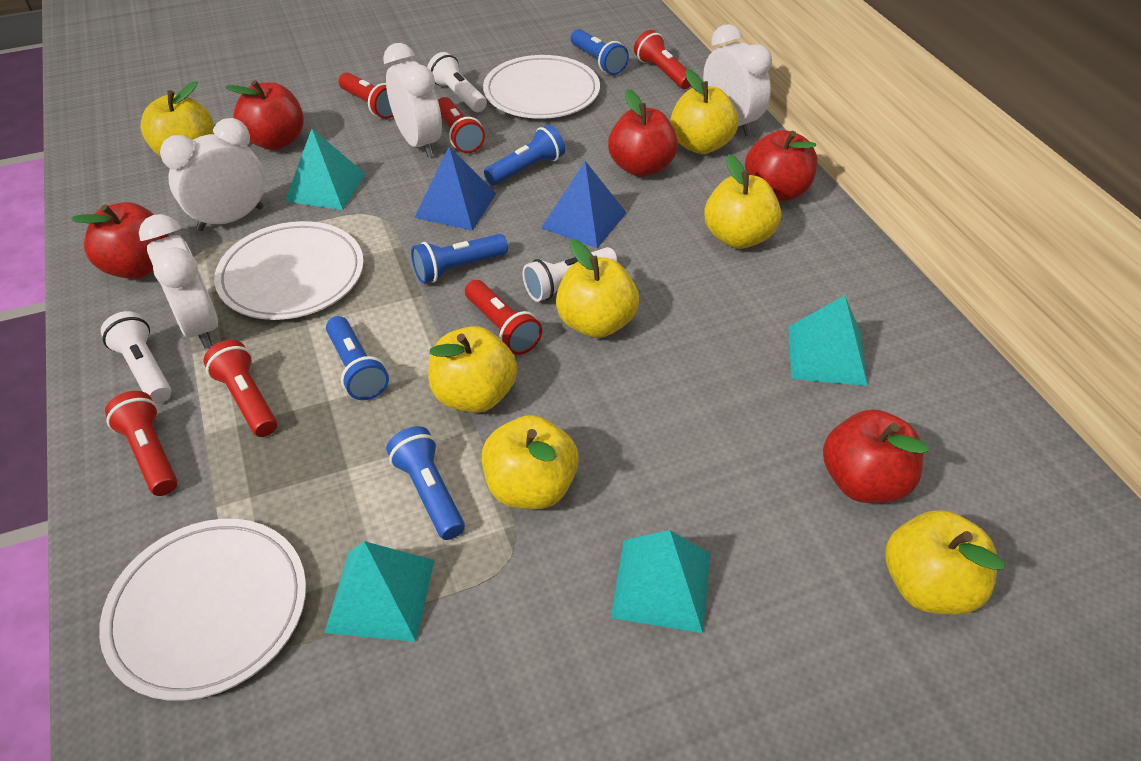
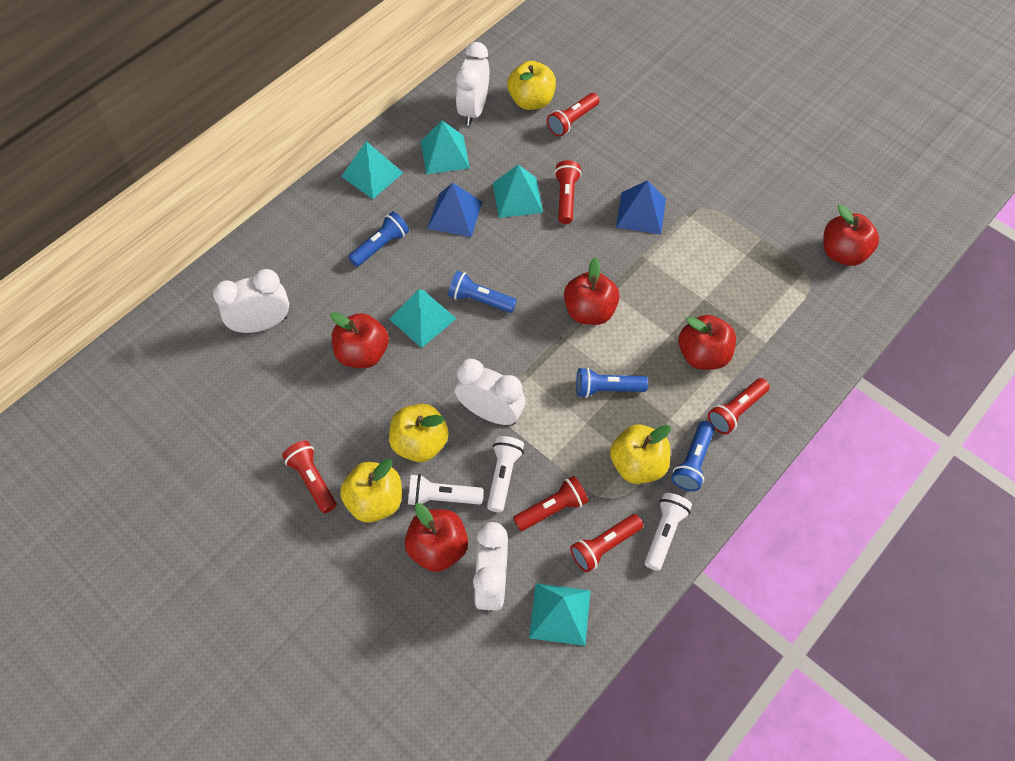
blue flashlight: 5 -> 4
turquoise pyramid: 4 -> 5
white plate: 3 -> 0
yellow apple: 7 -> 4

